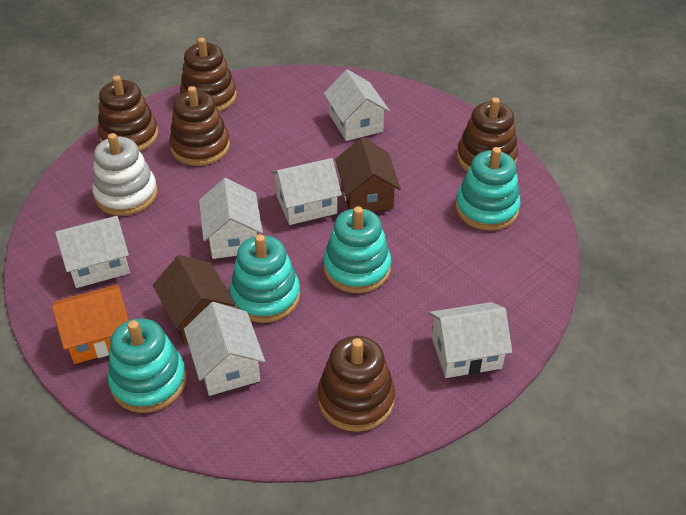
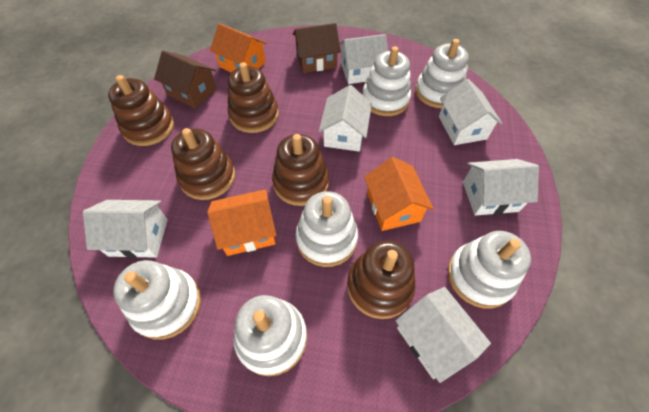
orange house: 1 -> 3
turquoise stacking toy: 4 -> 0
white stacking toy: 1 -> 6

